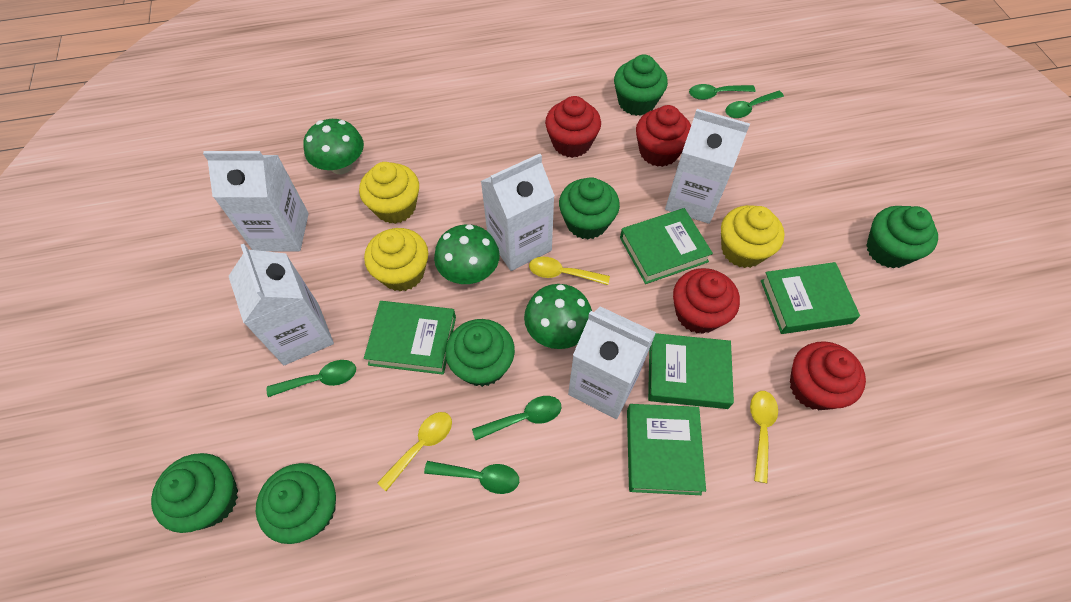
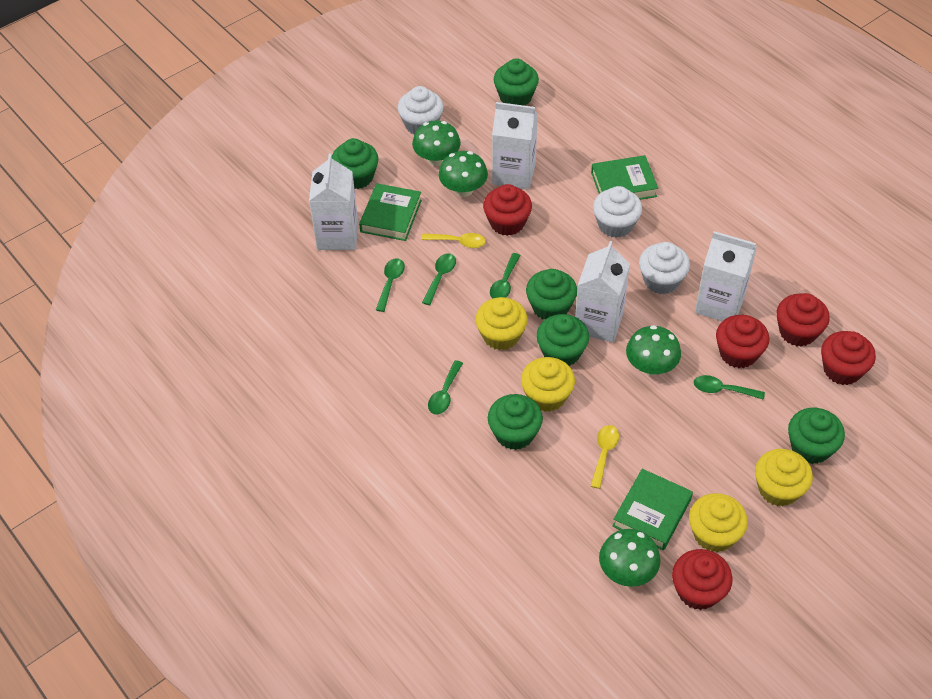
green book: 5 -> 3
green mushroom: 3 -> 4
red cupcake: 4 -> 5
white carton: 5 -> 4
white cupcake: 0 -> 3
yellow cupcake: 3 -> 4
yellow spoon: 3 -> 2

